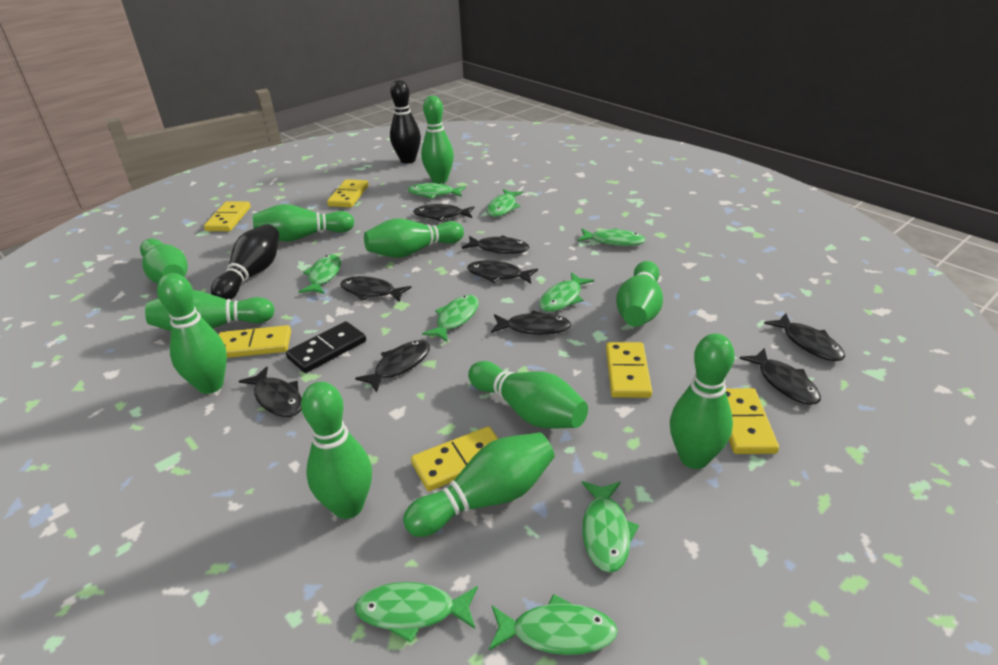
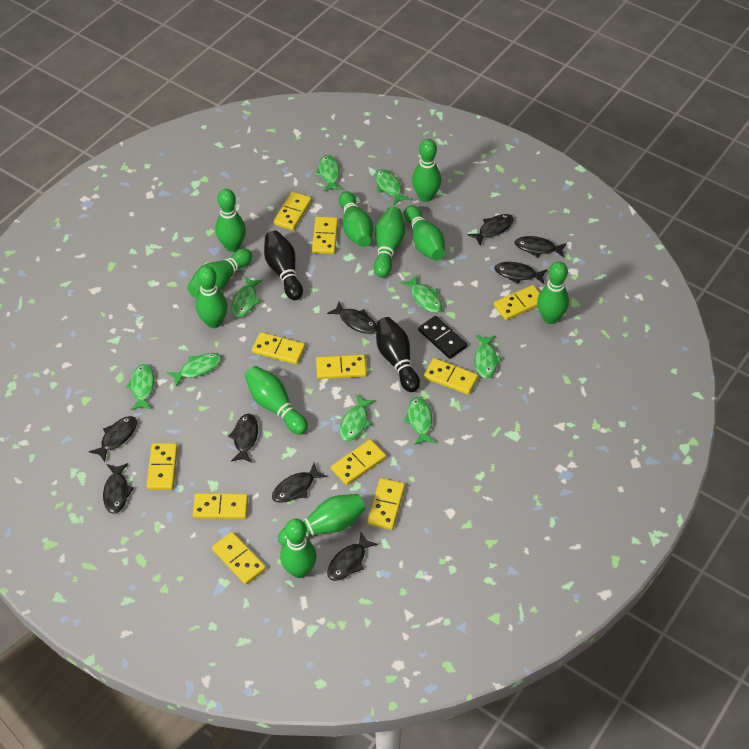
yellow domino: 6 -> 11

